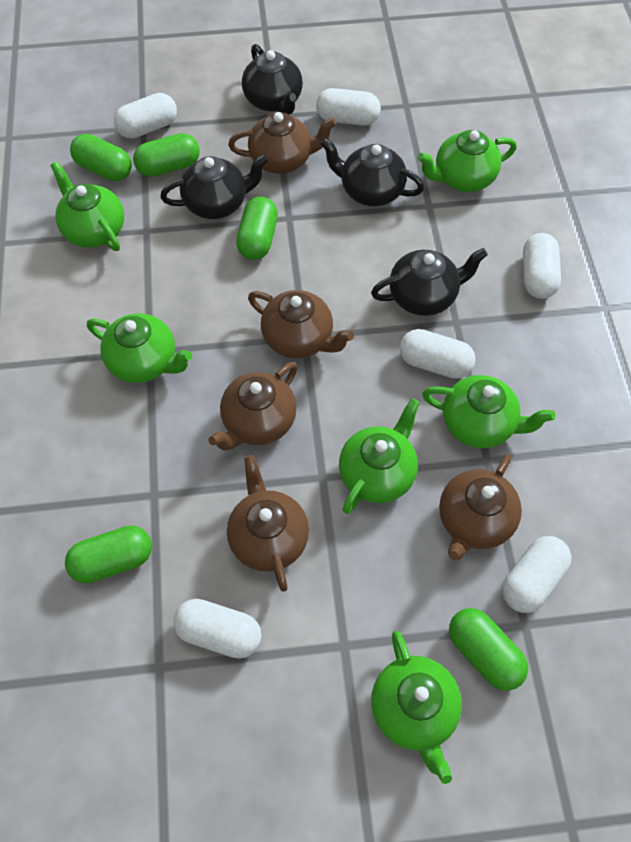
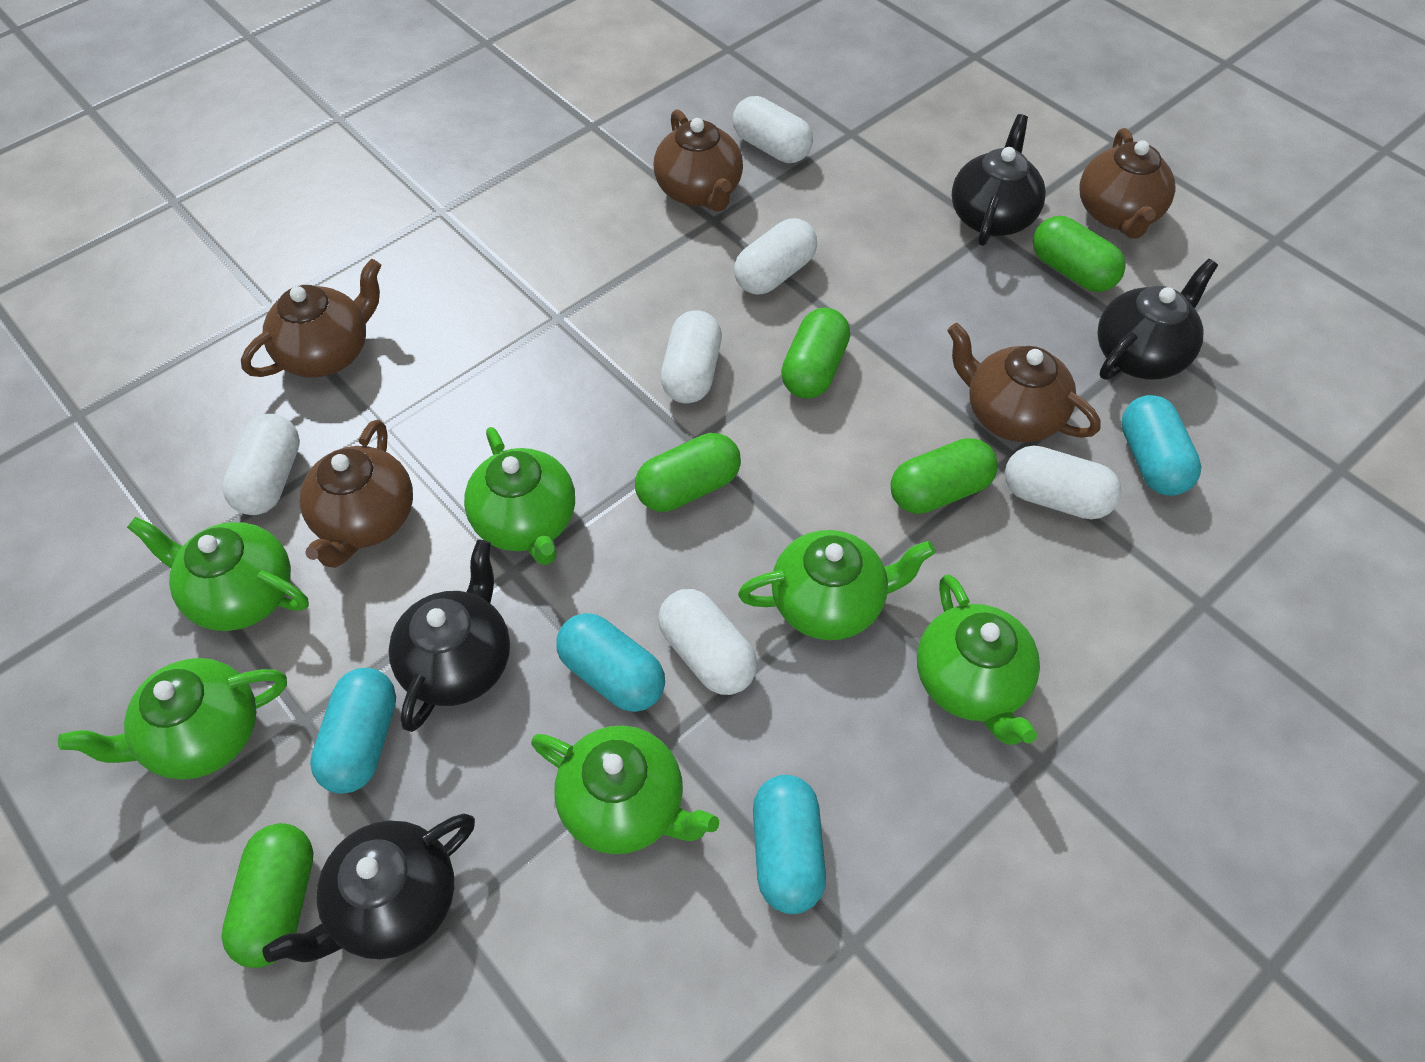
turquoise capsule: 0 -> 4

